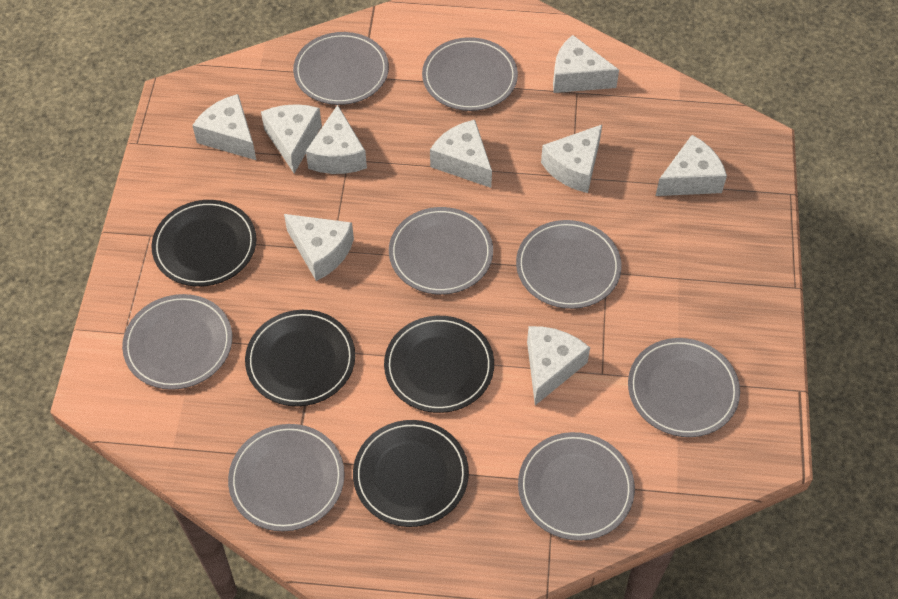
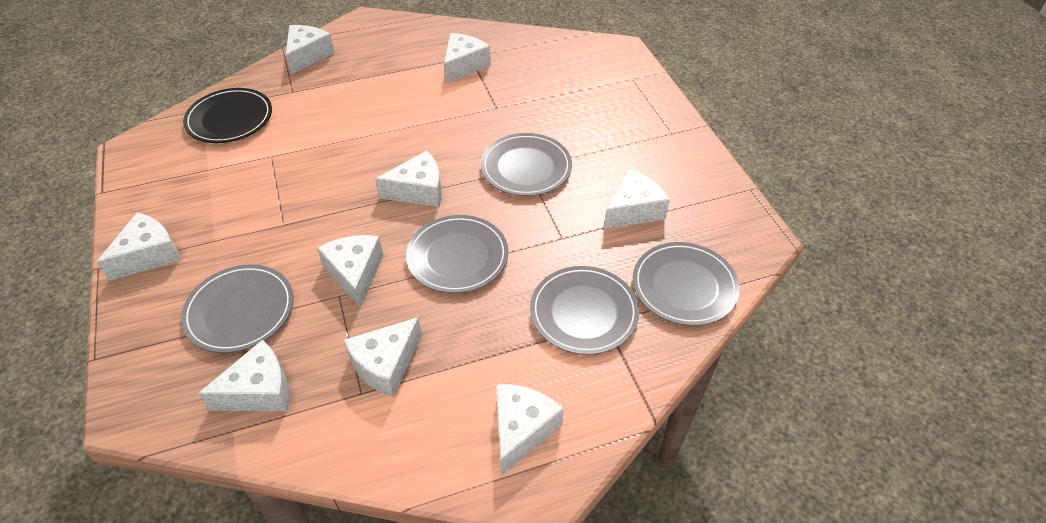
black plate: 4 -> 1
grey plate: 8 -> 5

